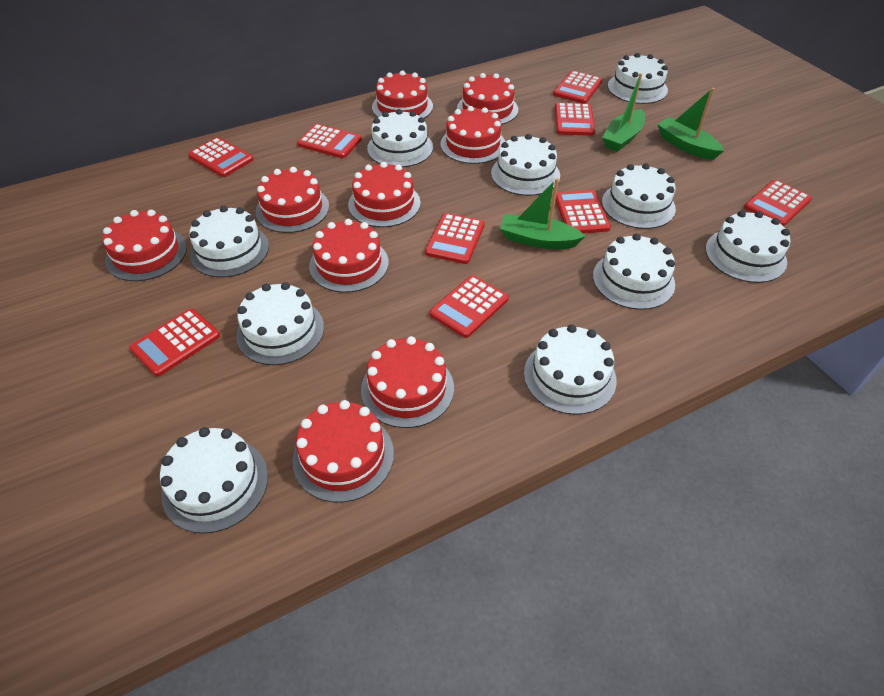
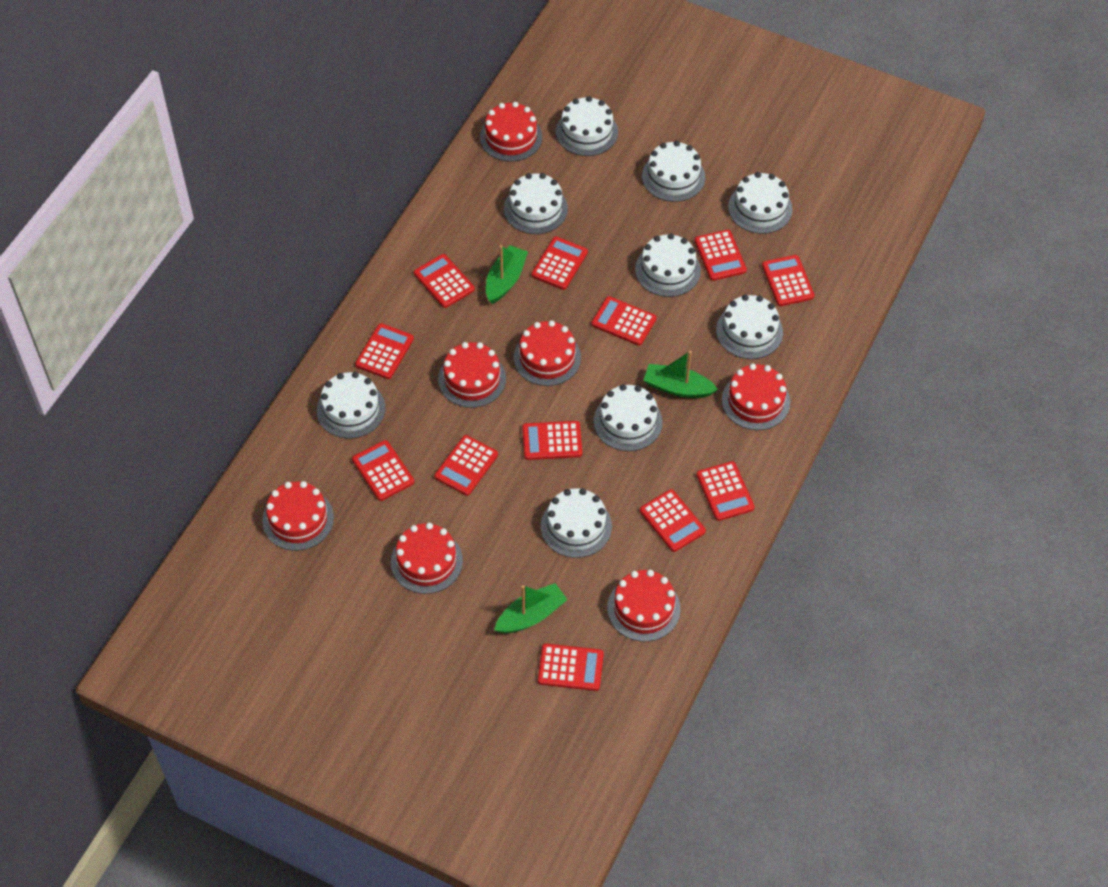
red cake: 9 -> 7
red calculator: 9 -> 12
white cake: 10 -> 9

